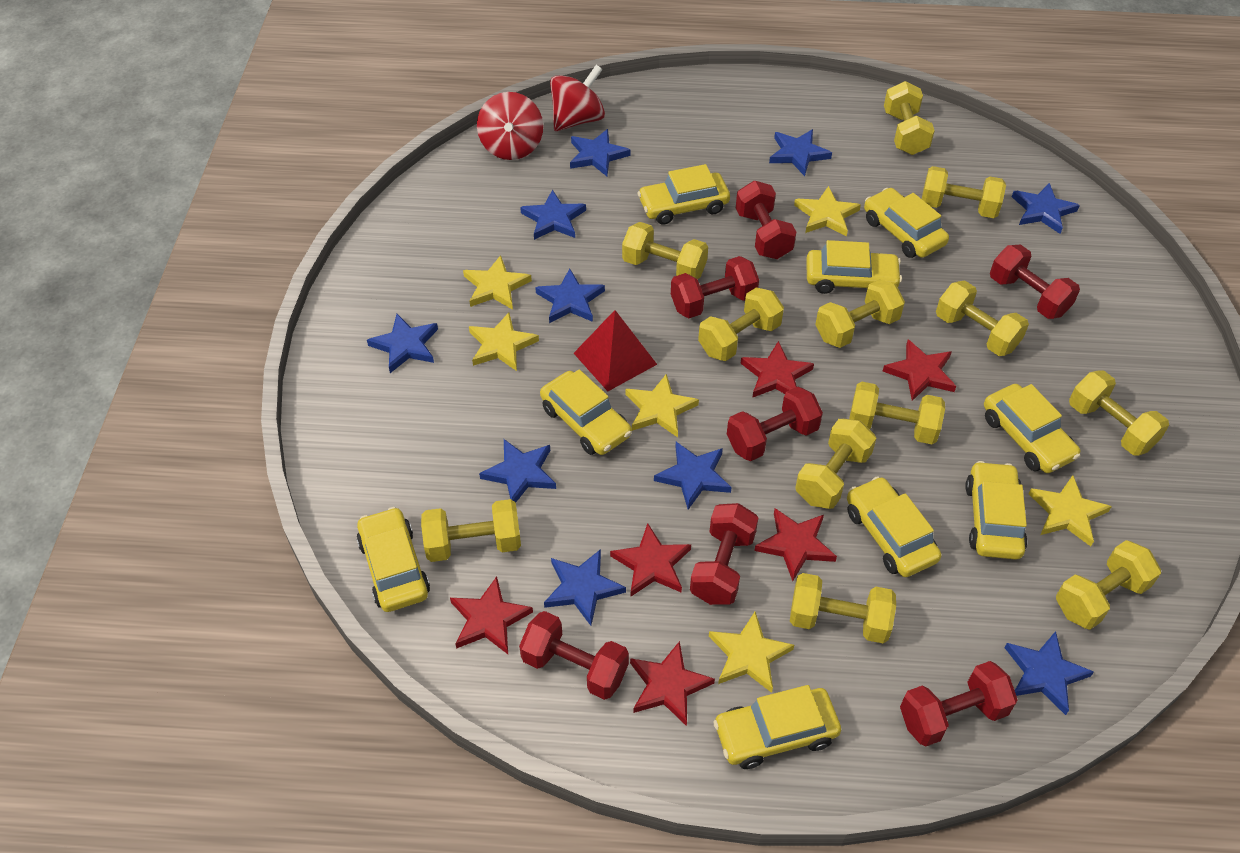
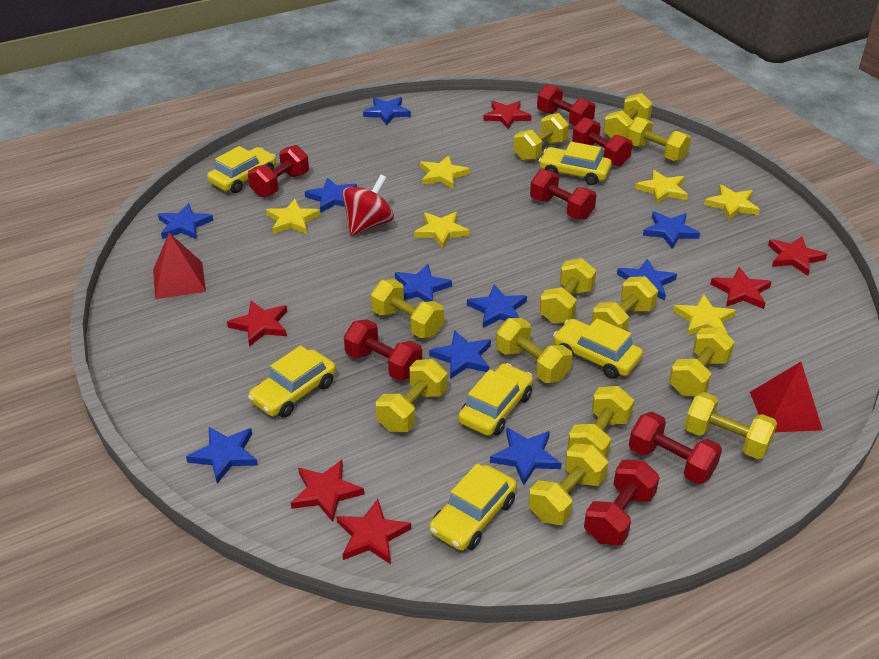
red pyramid: 1 -> 2
red spinning top: 2 -> 1
yellow car: 9 -> 6

